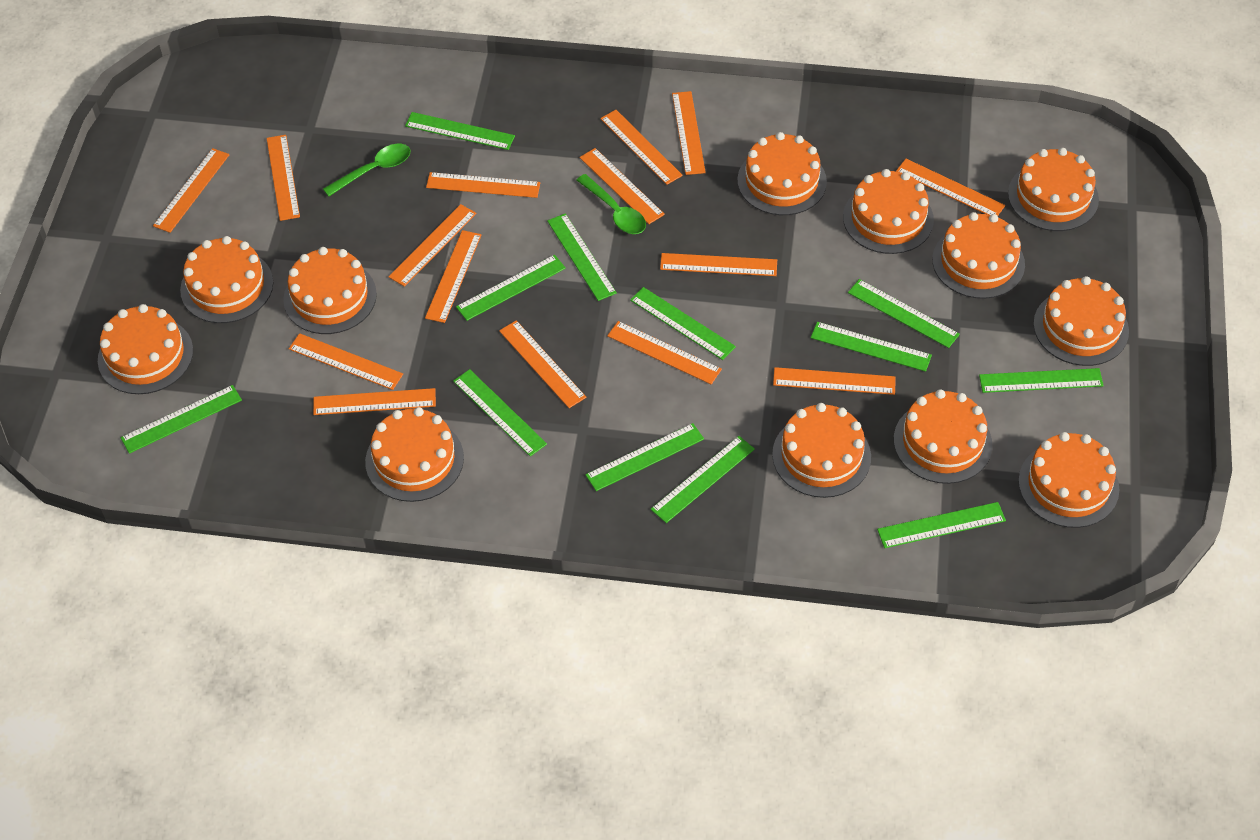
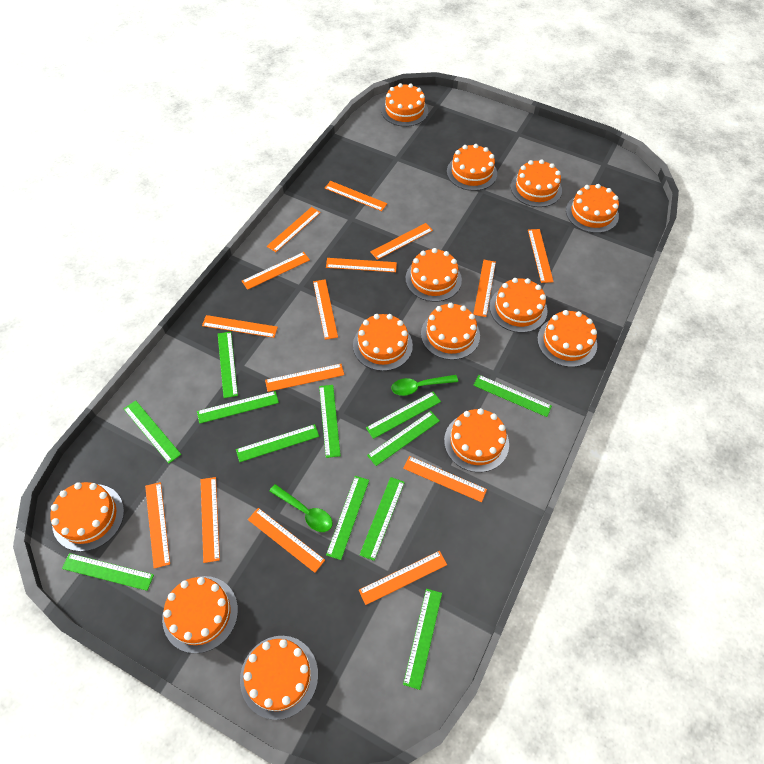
orange cake: 12 -> 13

